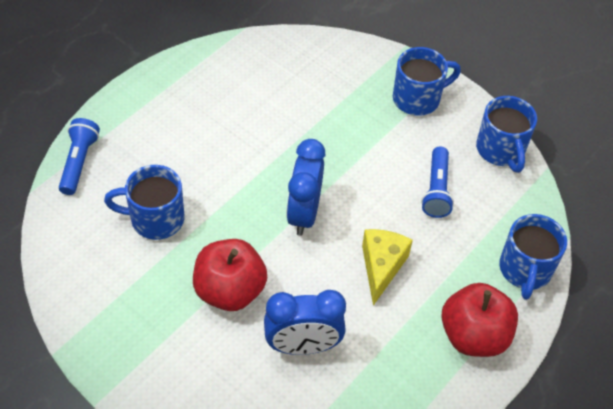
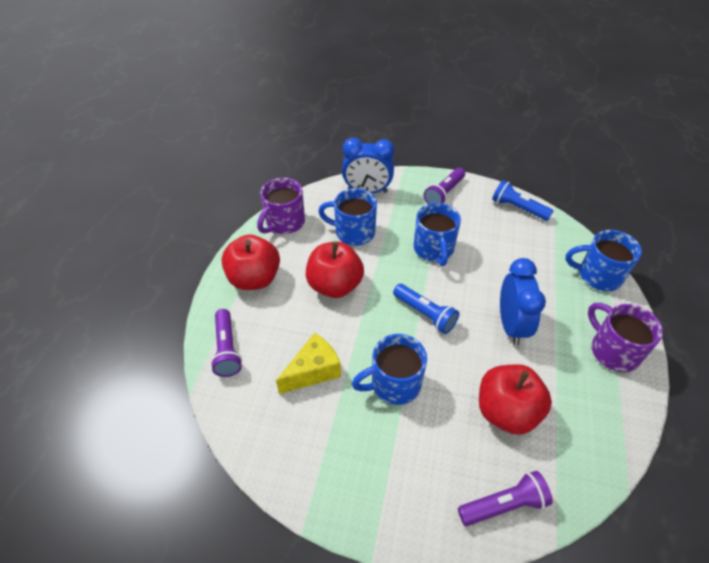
purple flashlight: 0 -> 3
purple mug: 0 -> 2
red apple: 2 -> 3

